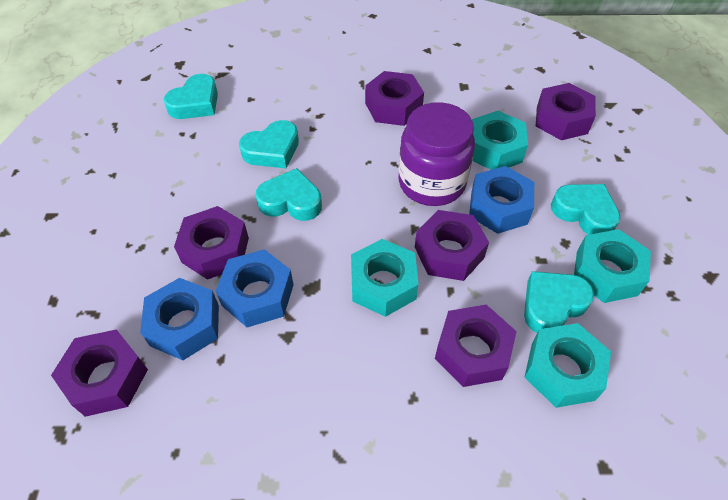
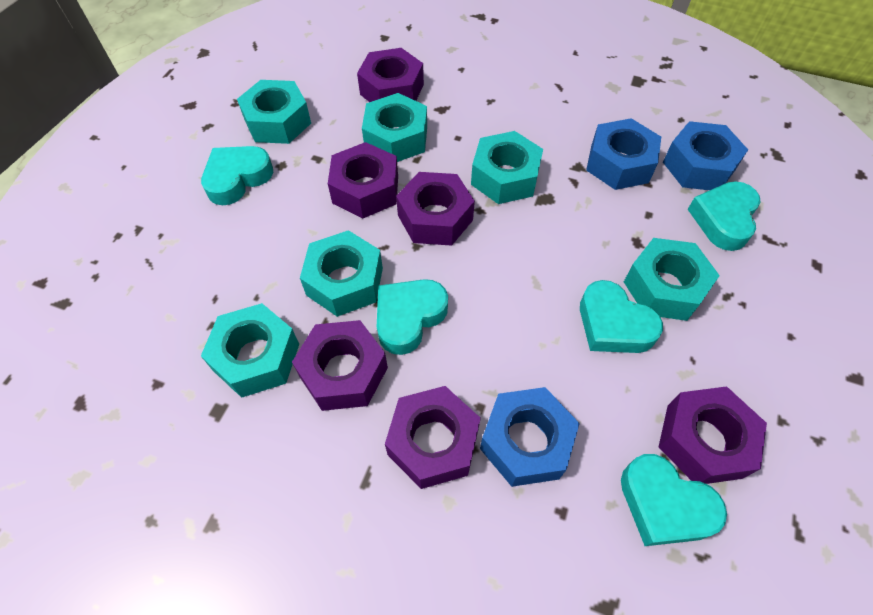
purple jar: 1 -> 0
turquoise nut: 4 -> 6

